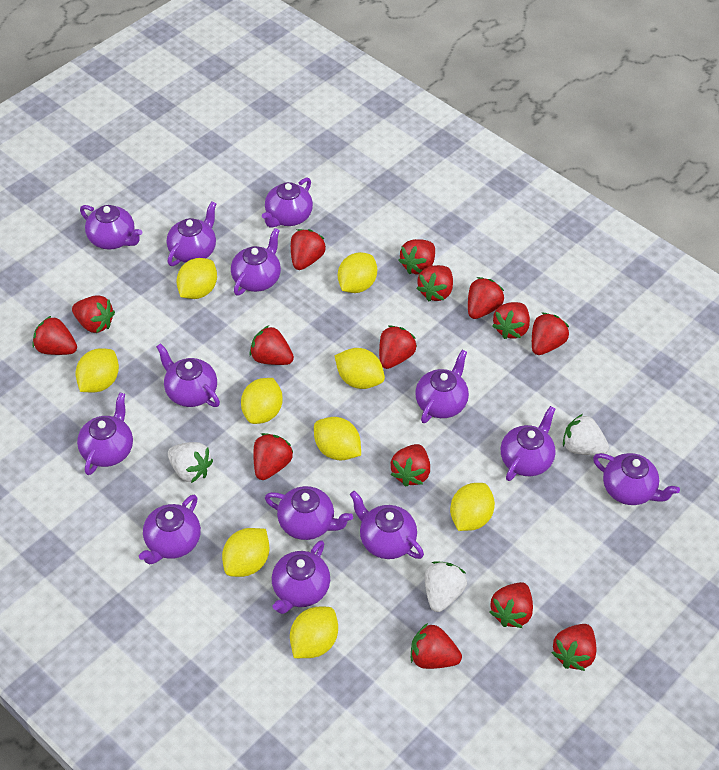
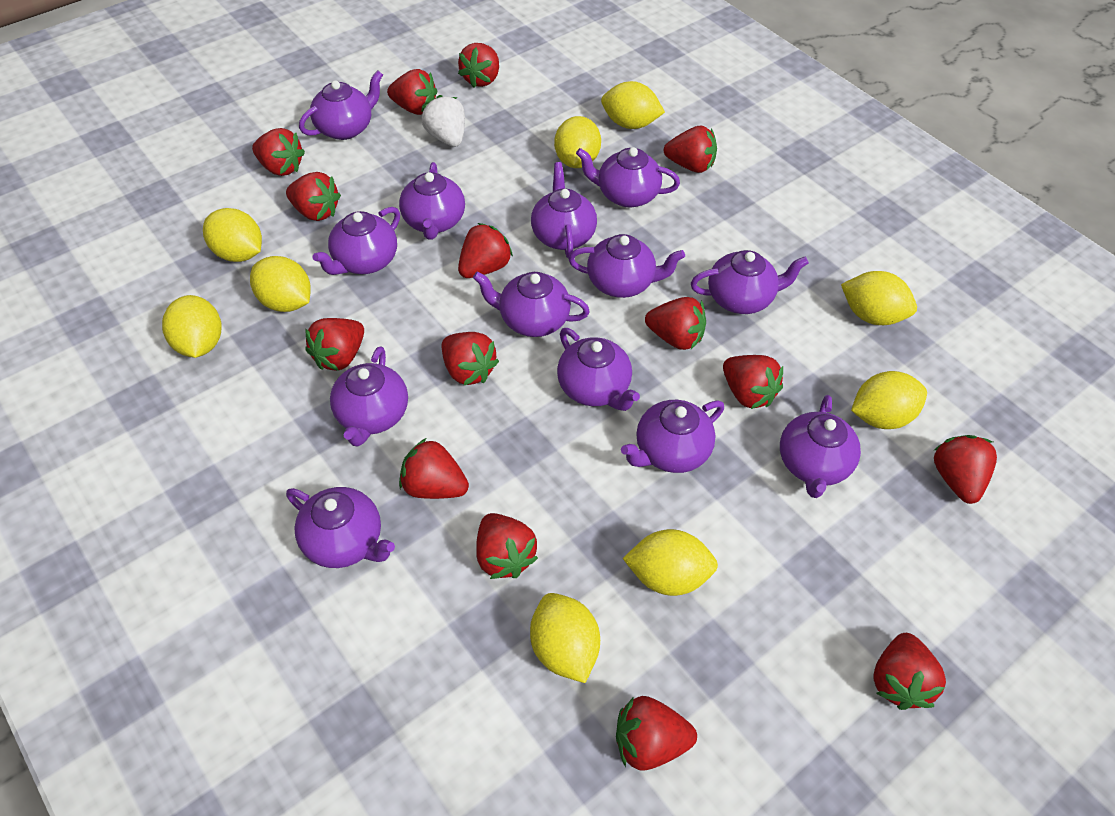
white strawberry: 3 -> 1

